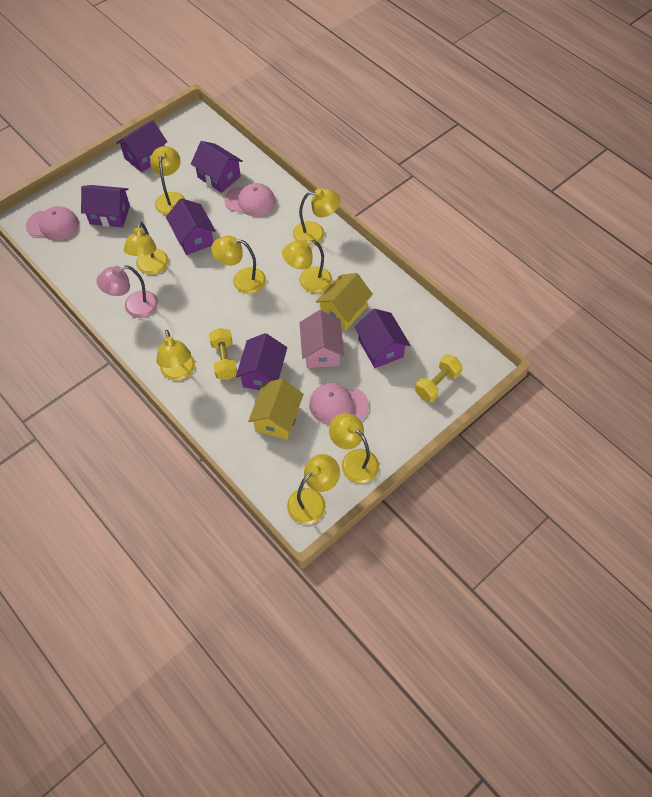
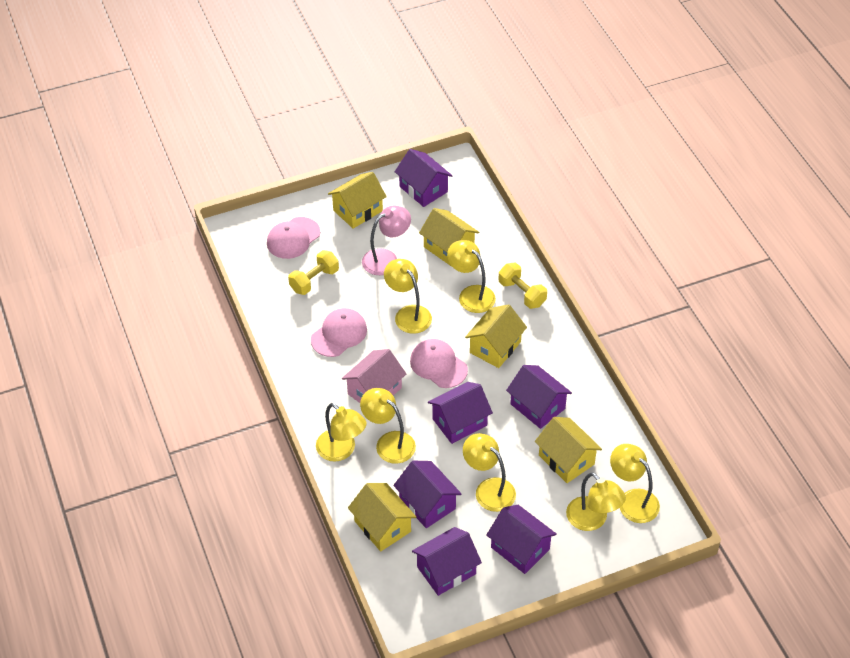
yellow house: 2 -> 5
yellow lamp: 8 -> 7

